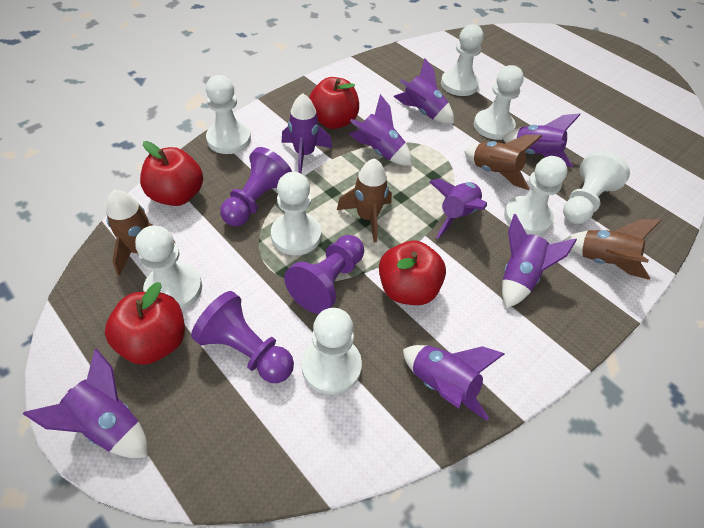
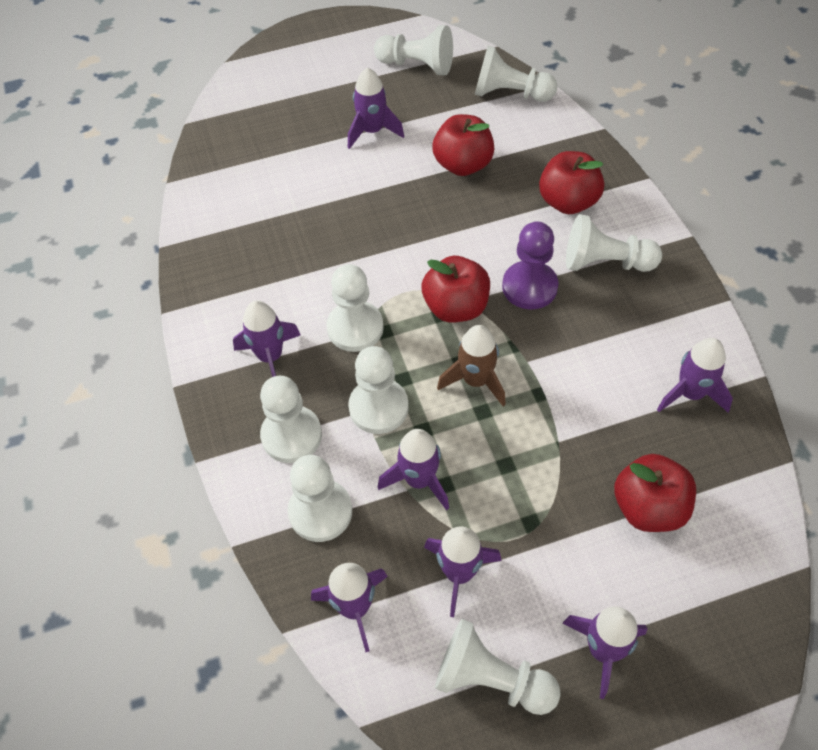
brown rocket: 4 -> 1
purple pawn: 3 -> 1
purple rocket: 8 -> 7

